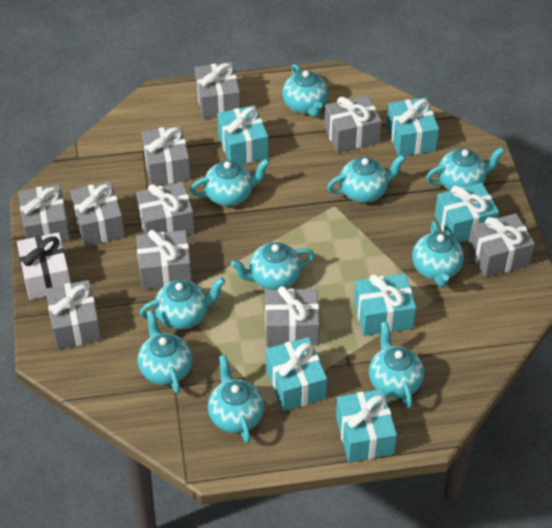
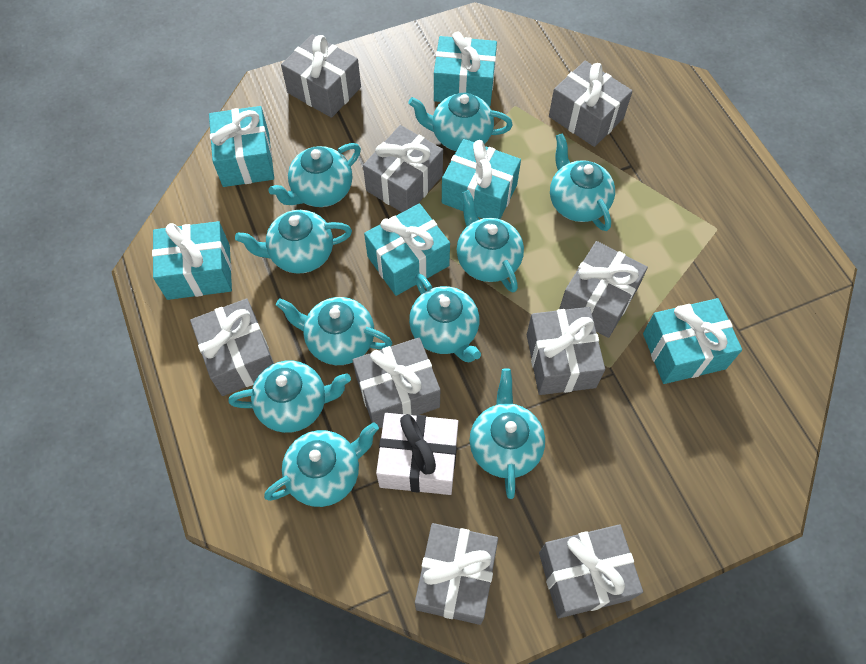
grey gift: 10 -> 9

